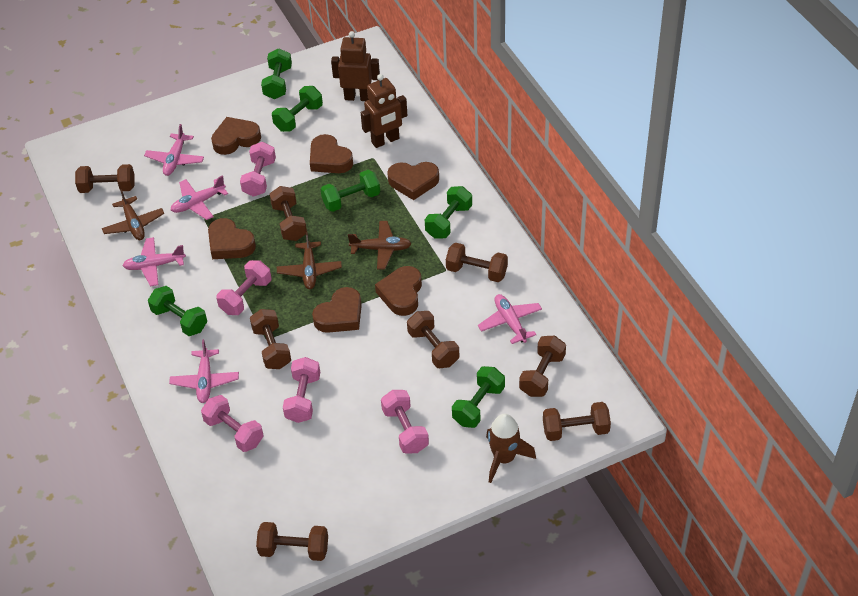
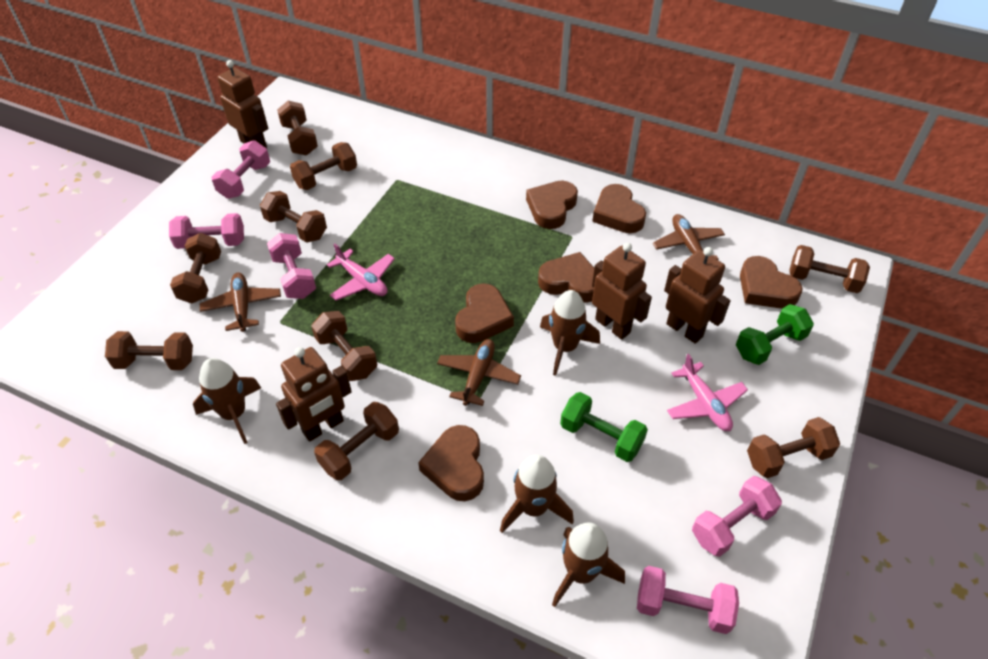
brown dumbbell: 8 -> 9
brown robot: 2 -> 4
brown rocket: 1 -> 4
green dumbbell: 6 -> 2
pink plane: 5 -> 2

